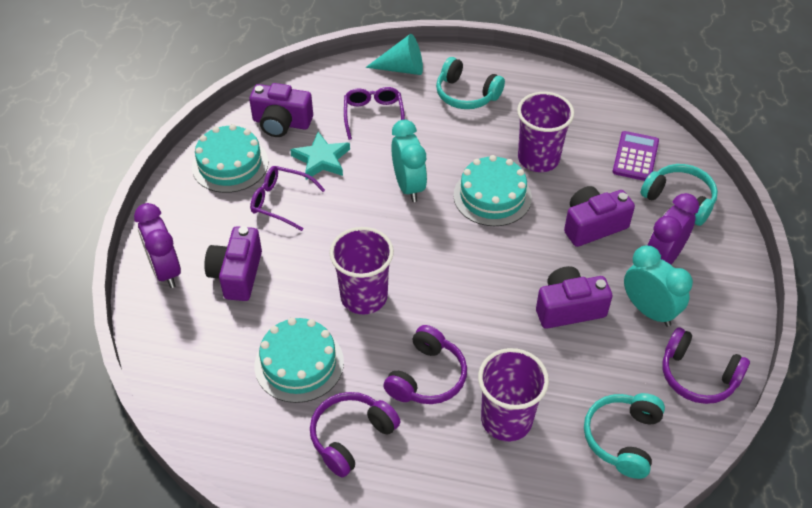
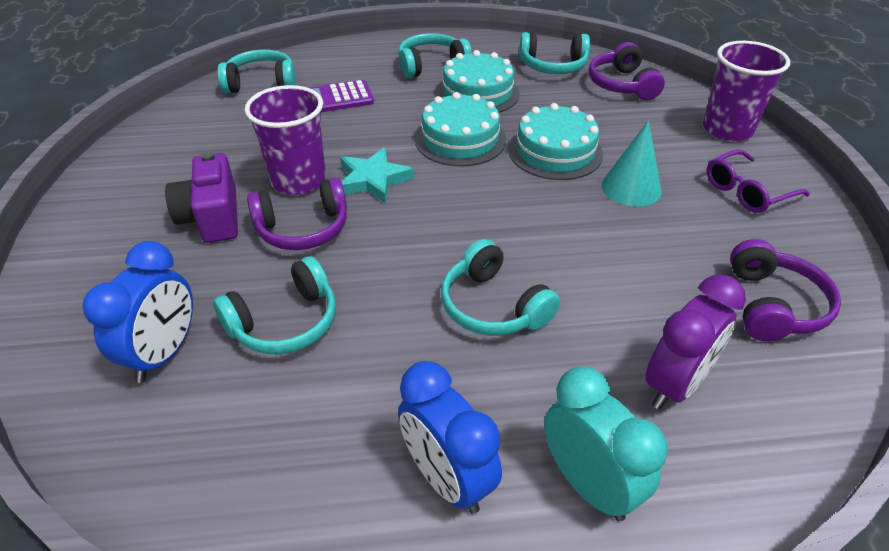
blue clock: 0 -> 2
purple camera: 4 -> 1
purple clock: 2 -> 1
purple cup: 3 -> 2
purple glasses: 2 -> 1
turquoise clock: 2 -> 1
turquoise headphones: 3 -> 5

